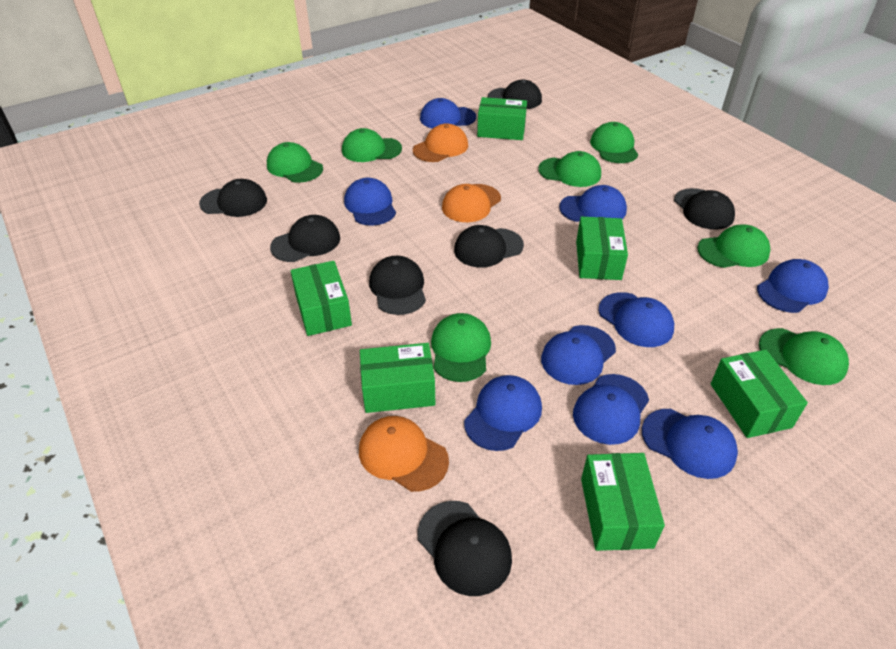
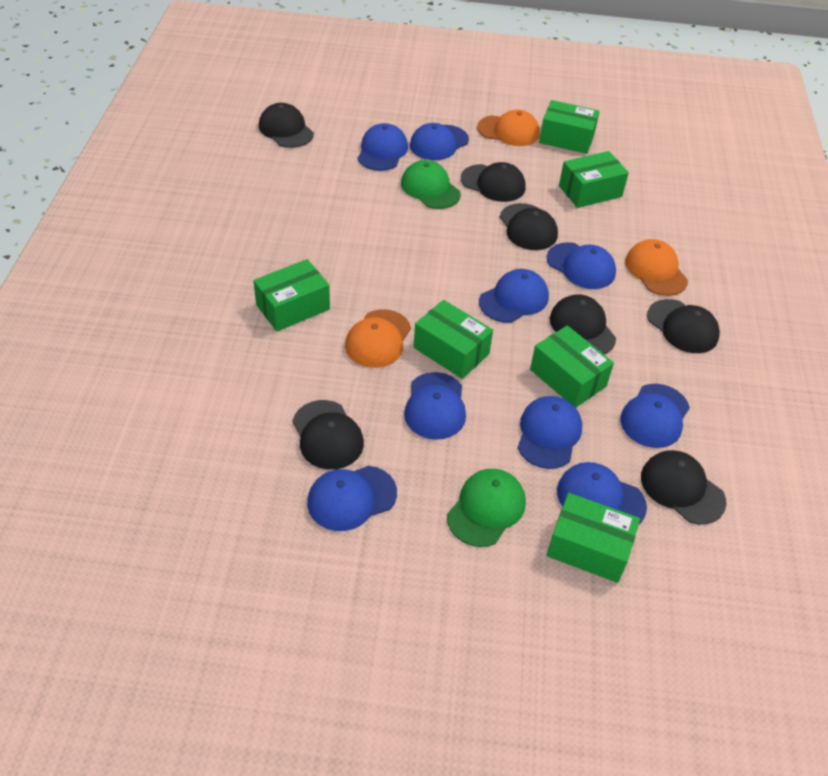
green cap: 7 -> 2

